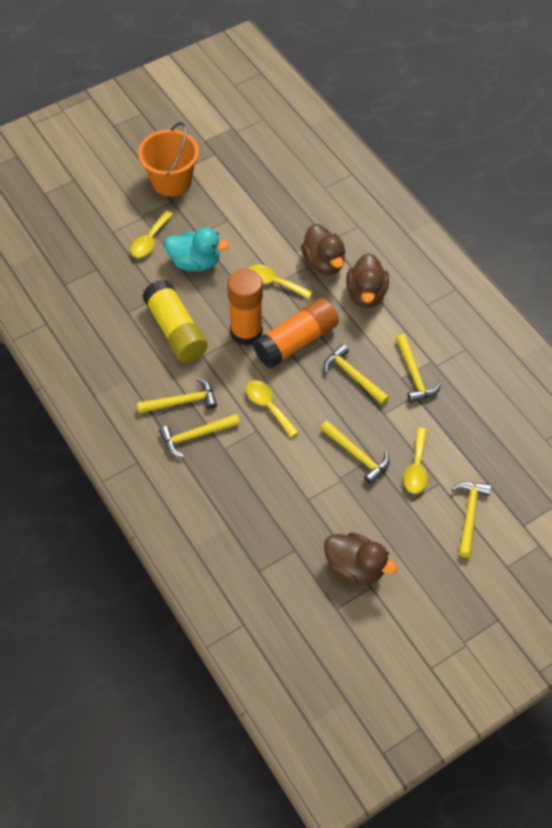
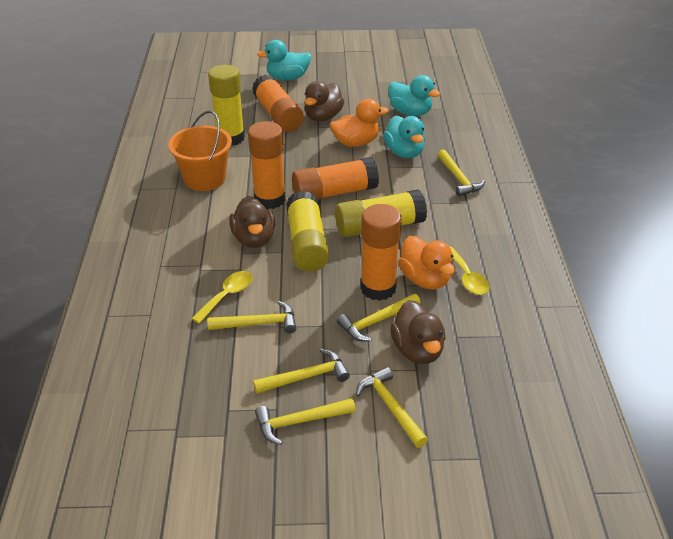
orange duck: 0 -> 2
orange glue stick: 2 -> 4
turquoise duck: 1 -> 3
yellow glue stick: 1 -> 3
yellow spoon: 4 -> 2

